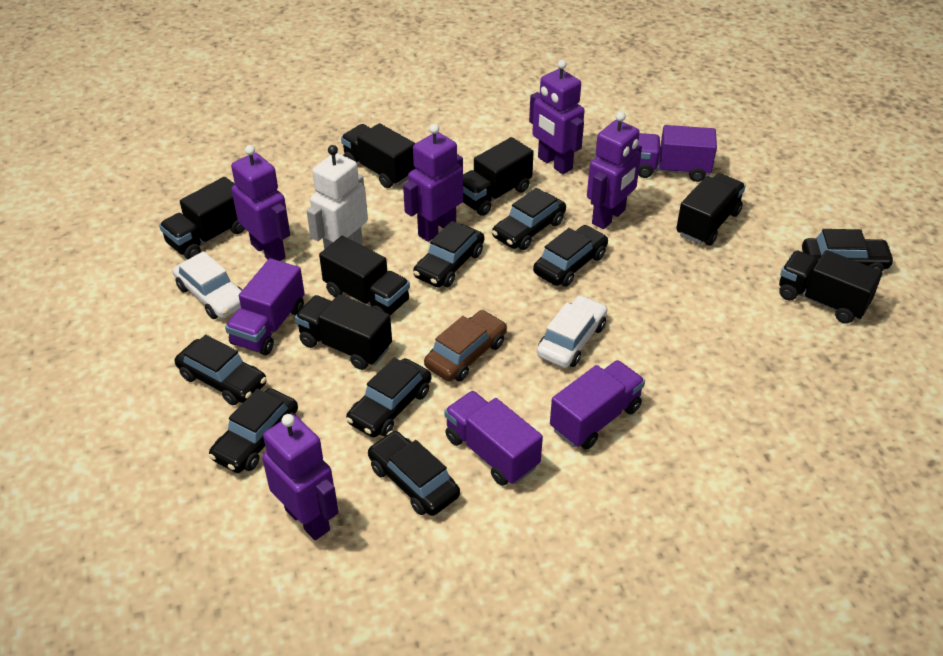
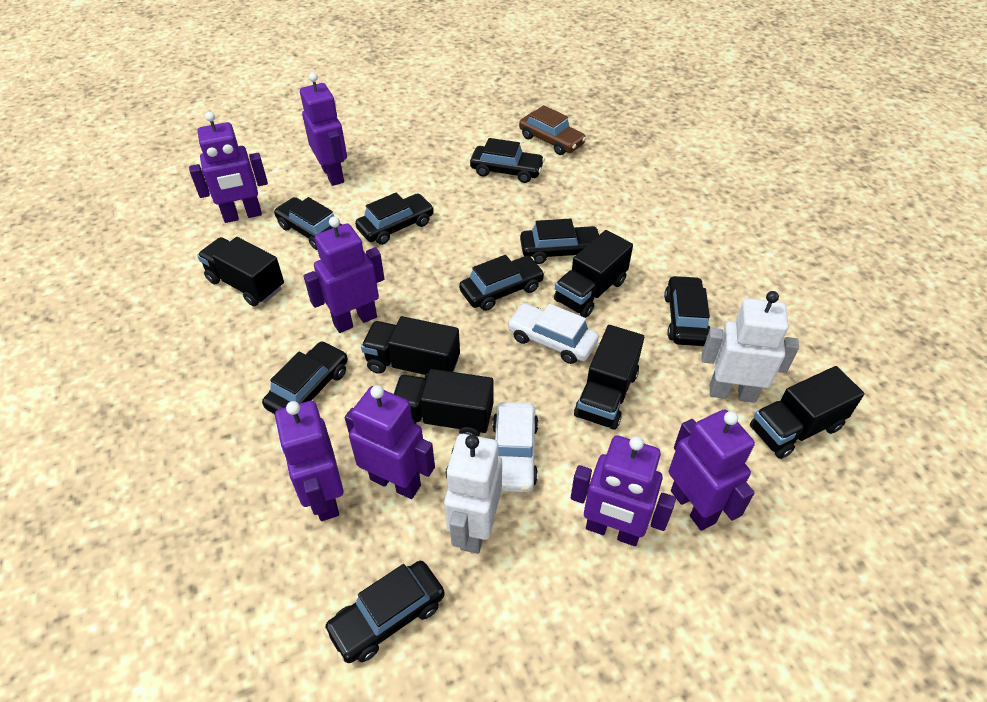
black truck: 7 -> 6
purple robot: 5 -> 7
purple truck: 4 -> 0
white robot: 1 -> 2

